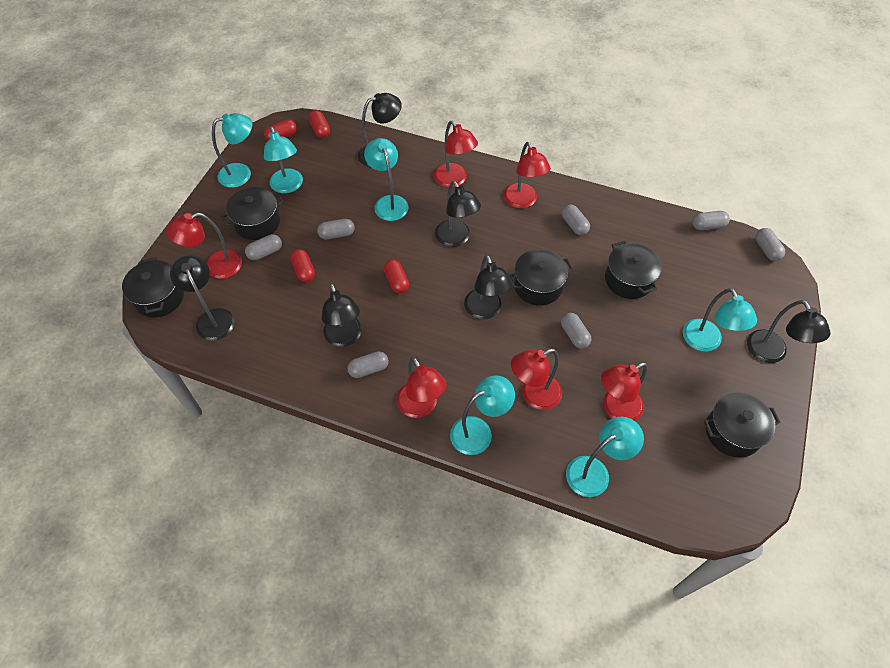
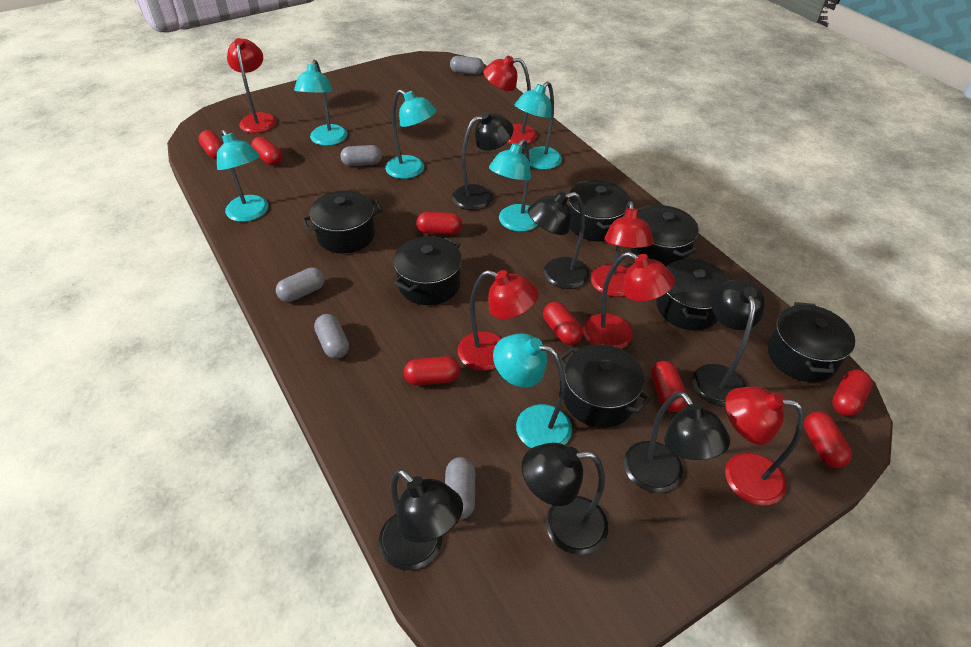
black pot: 5 -> 7
grey capsule: 7 -> 5
red capsule: 4 -> 8

